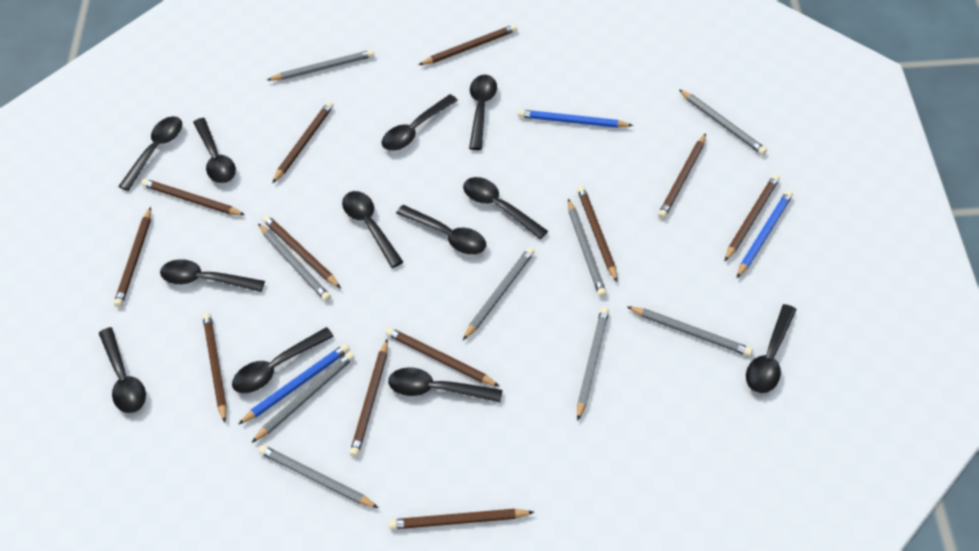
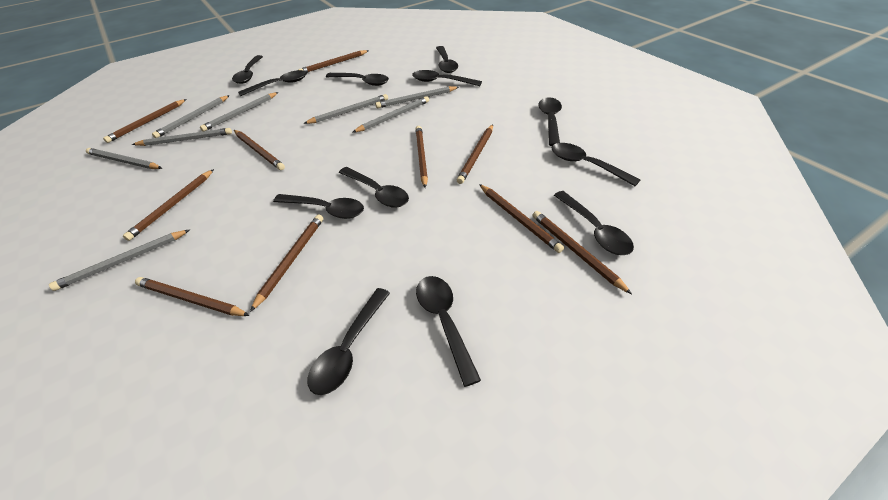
blue pencil: 3 -> 0
brown pencil: 12 -> 10
grey pencil: 9 -> 8

